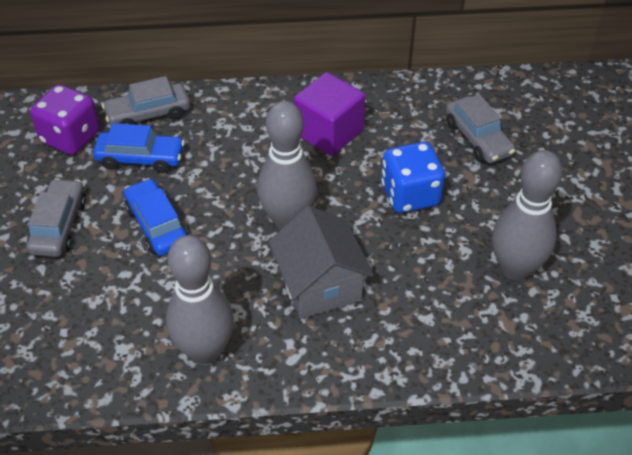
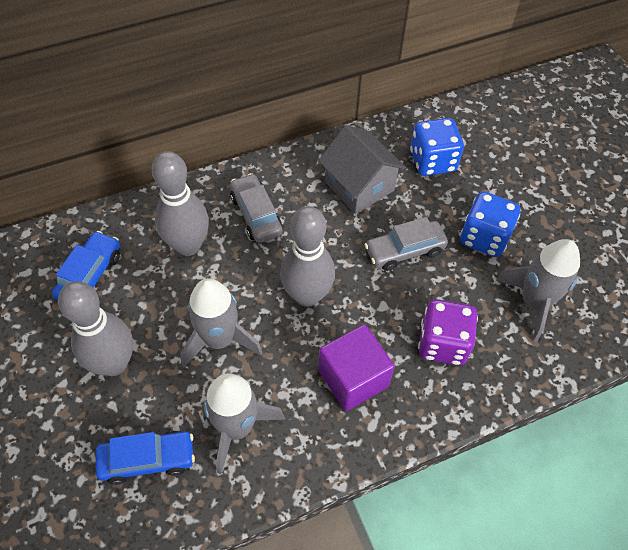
blue dice: 1 -> 2
grey car: 3 -> 2
grey rocket: 0 -> 3

